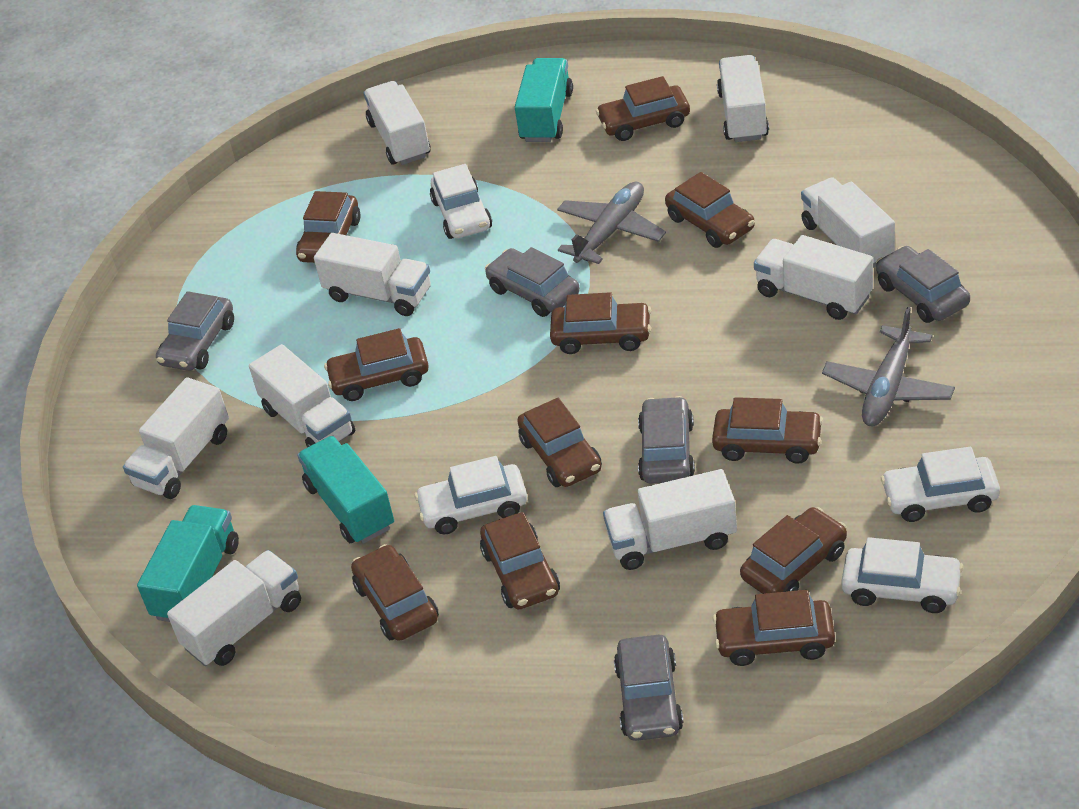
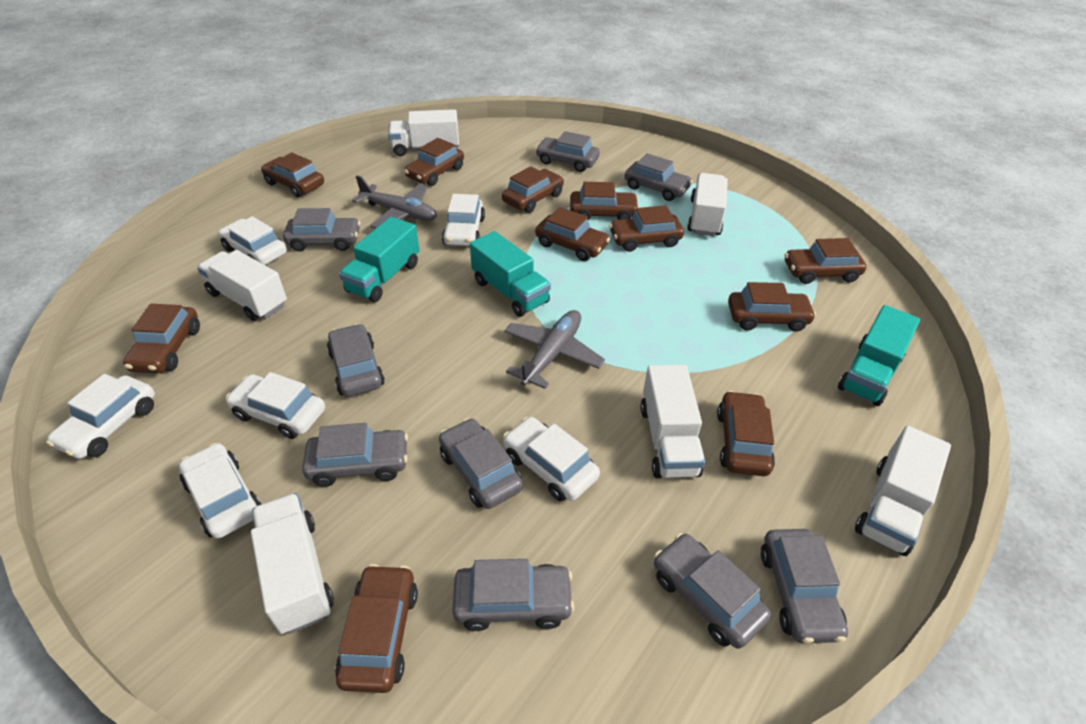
grey car: 5 -> 9
white car: 4 -> 6
white truck: 9 -> 6

